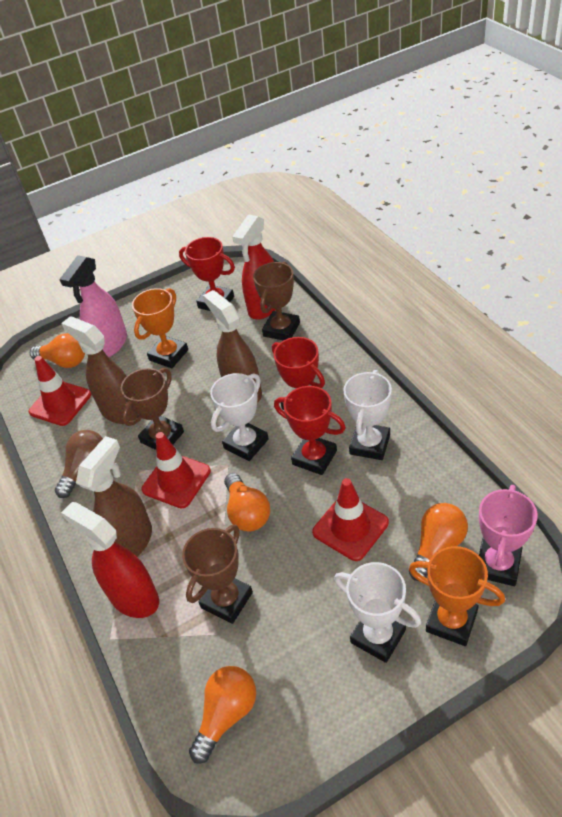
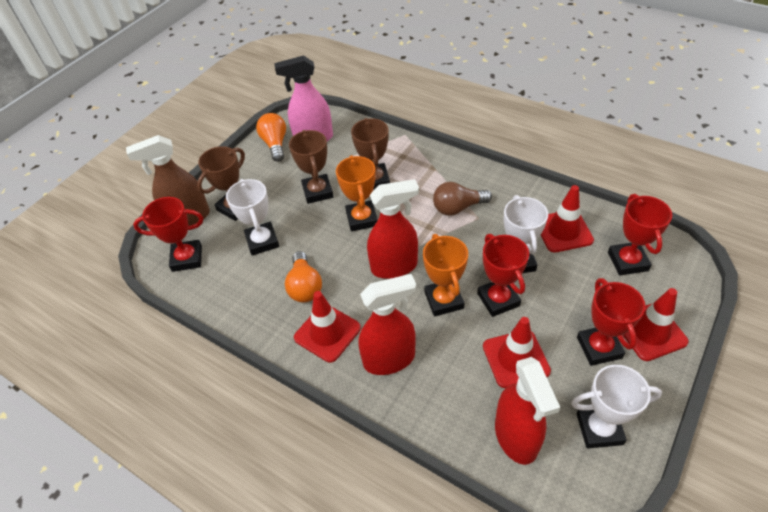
brown spray bottle: 3 -> 1
orange light bulb: 4 -> 2
pink trophy: 1 -> 0
red spray bottle: 2 -> 3
red traffic cone: 3 -> 4
red trophy: 3 -> 4

